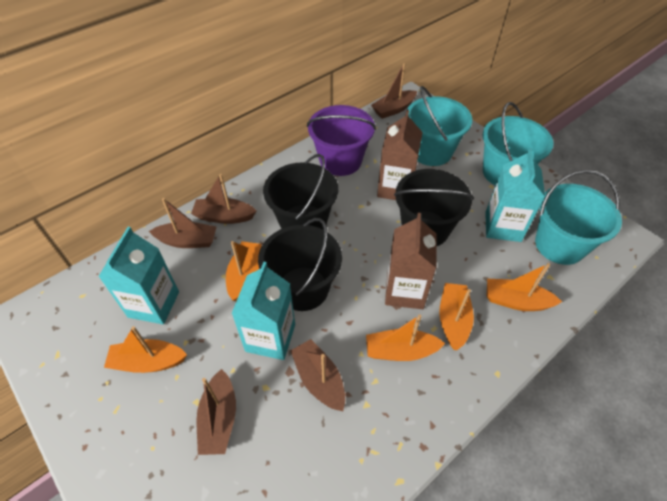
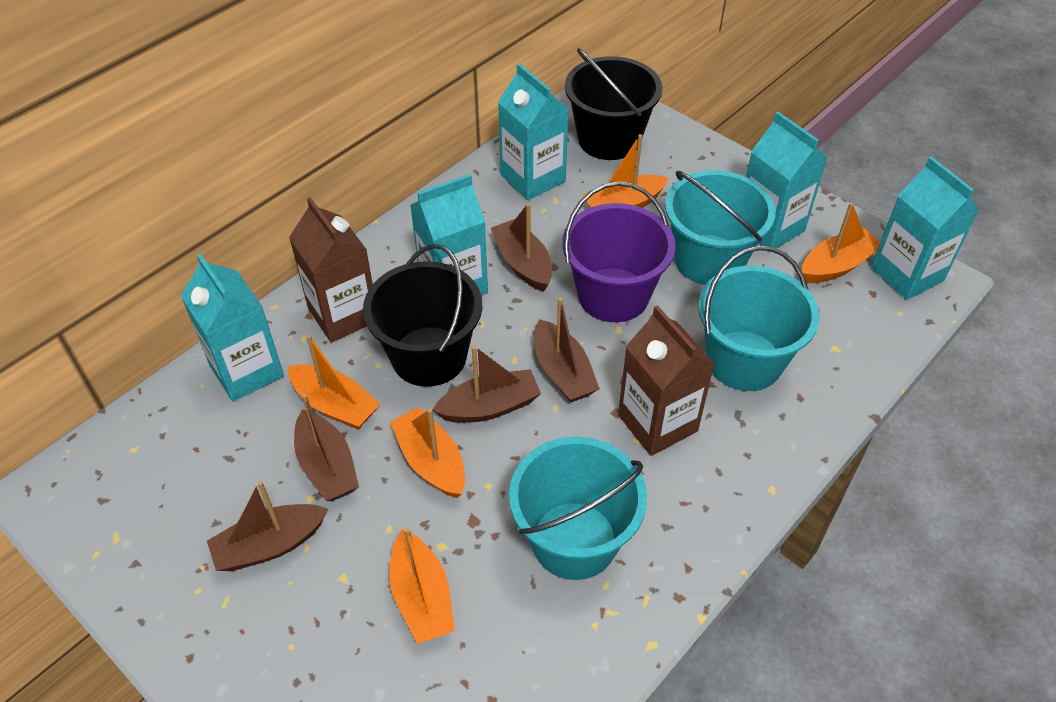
black bucket: 3 -> 2
turquoise carton: 3 -> 5

